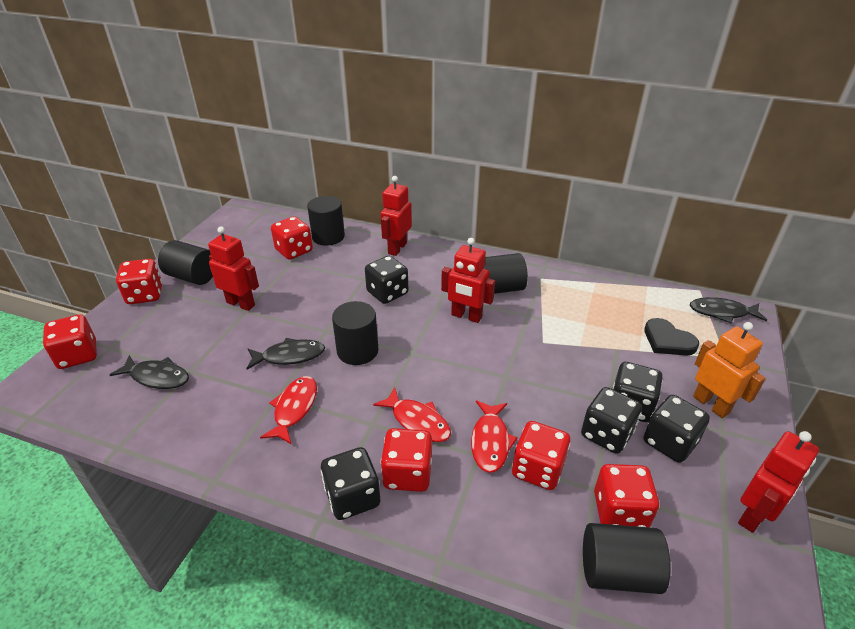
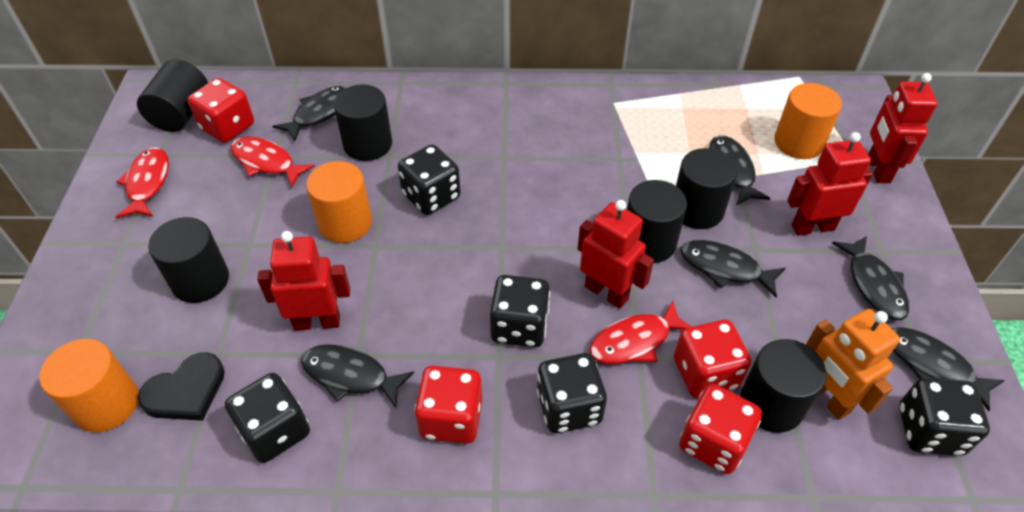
black cylinder: 5 -> 6
black fish: 3 -> 6
orange cylinder: 0 -> 3
red dice: 6 -> 4

